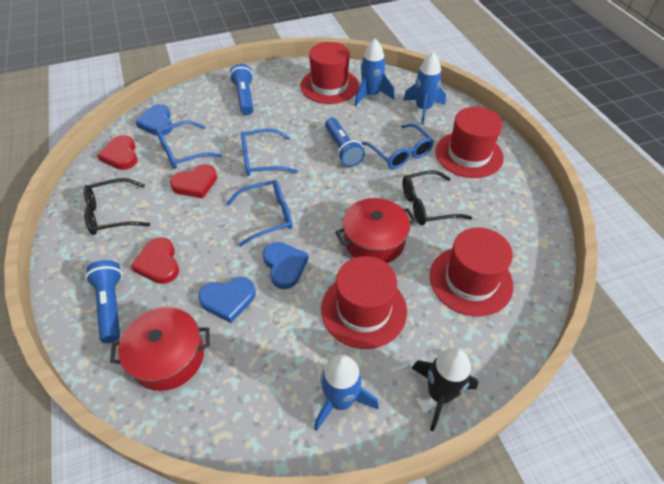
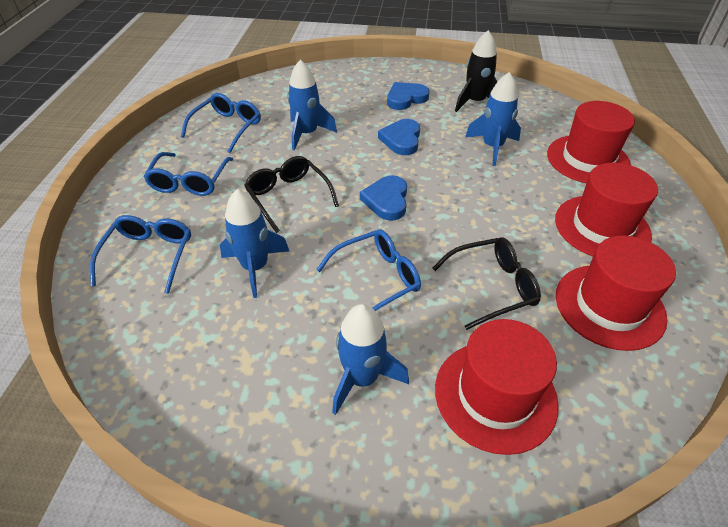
blue flashlight: 3 -> 0
blue rocket: 3 -> 4
red heart: 3 -> 0
red pot: 2 -> 0

